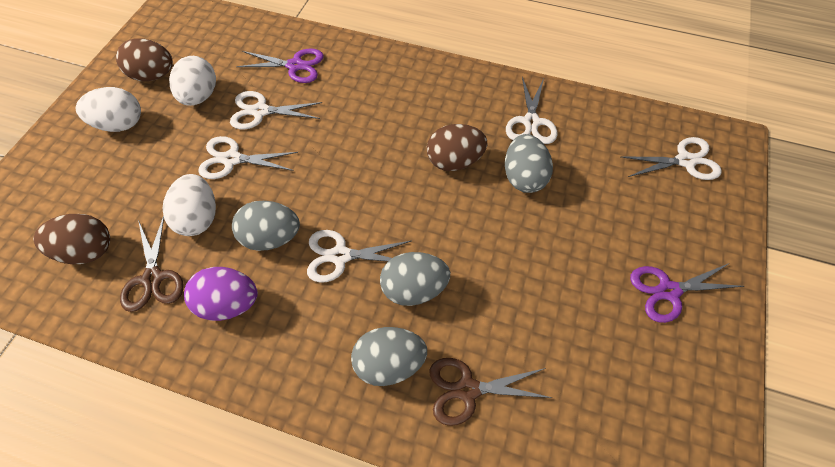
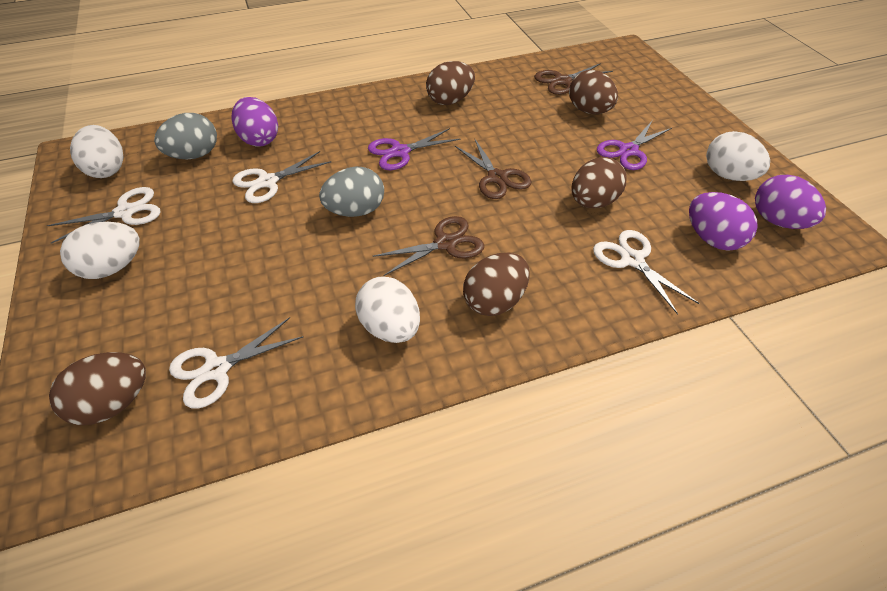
brown egg: 3 -> 5
brown scissors: 2 -> 3
grey egg: 4 -> 2
purple egg: 1 -> 3
white egg: 3 -> 4
white scissors: 5 -> 4

